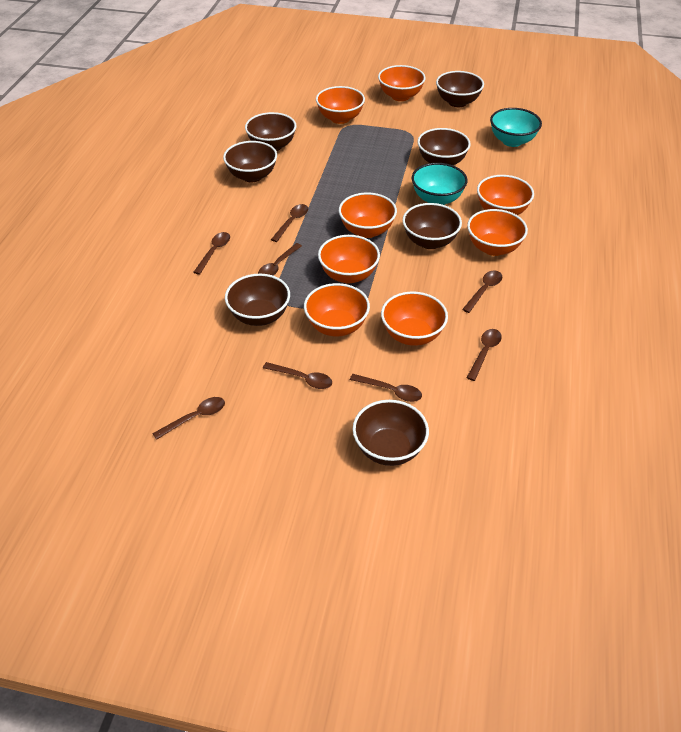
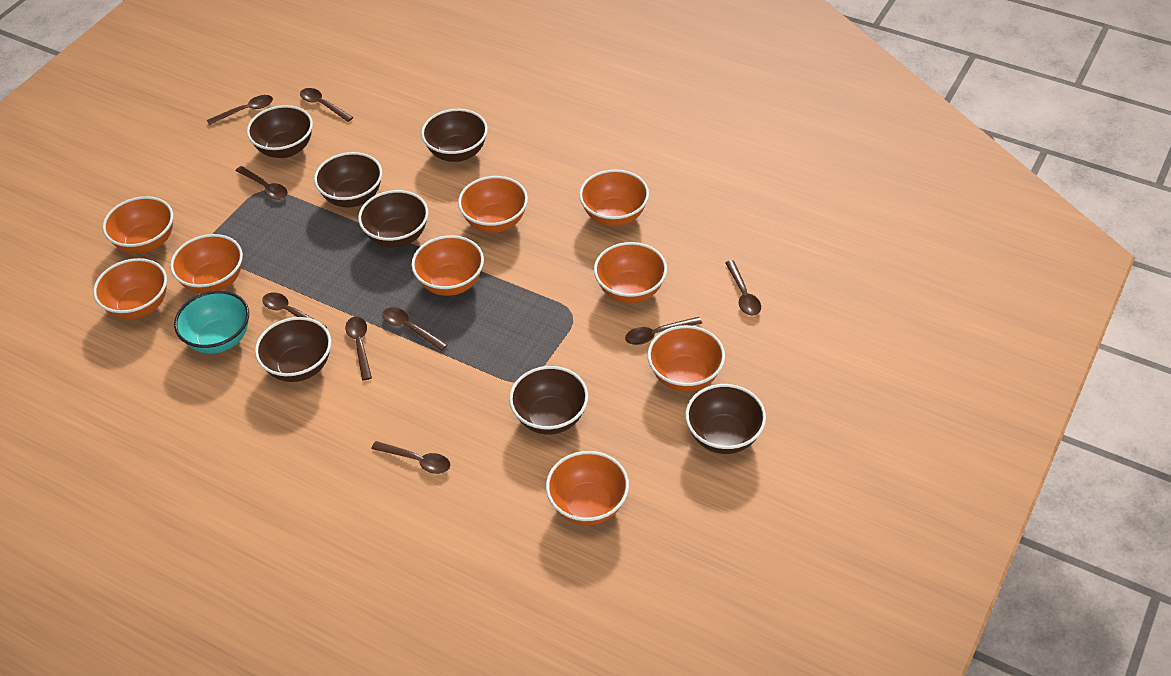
brown spoon: 8 -> 9
orange bowl: 8 -> 9
turquoise bowl: 2 -> 1

